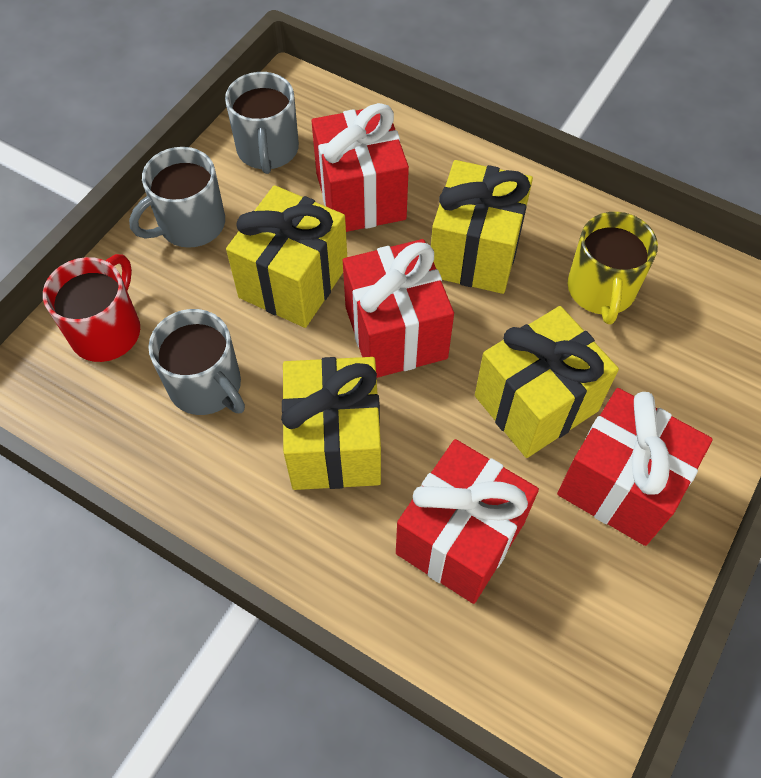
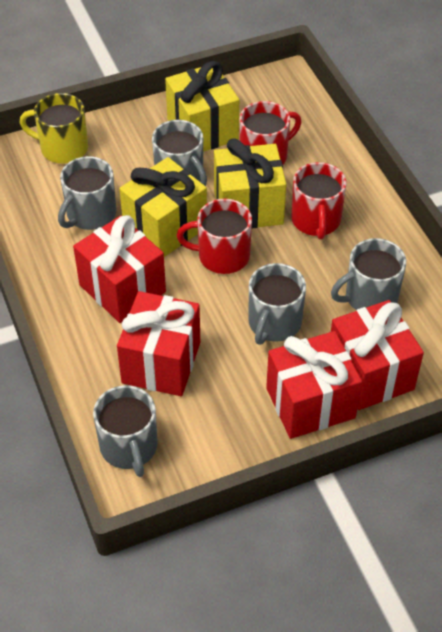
grey mug: 3 -> 5
red mug: 1 -> 3
yellow gift: 4 -> 3

